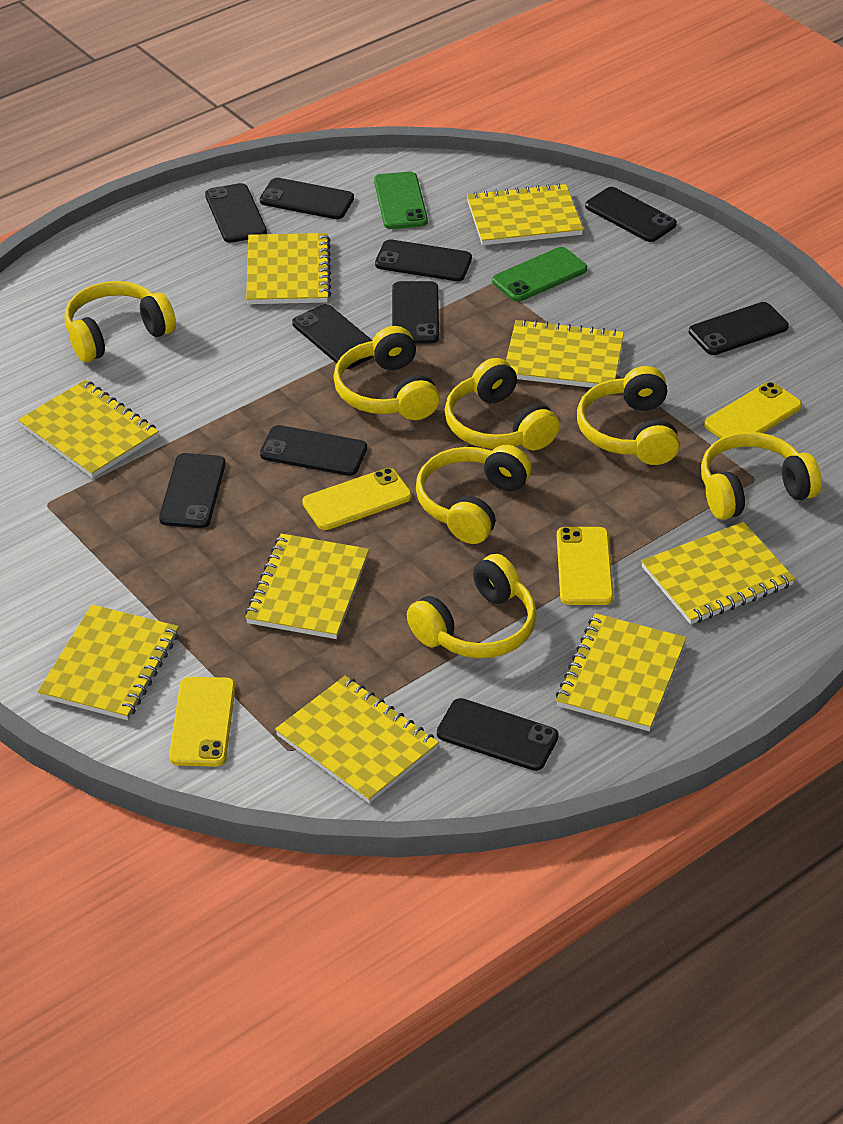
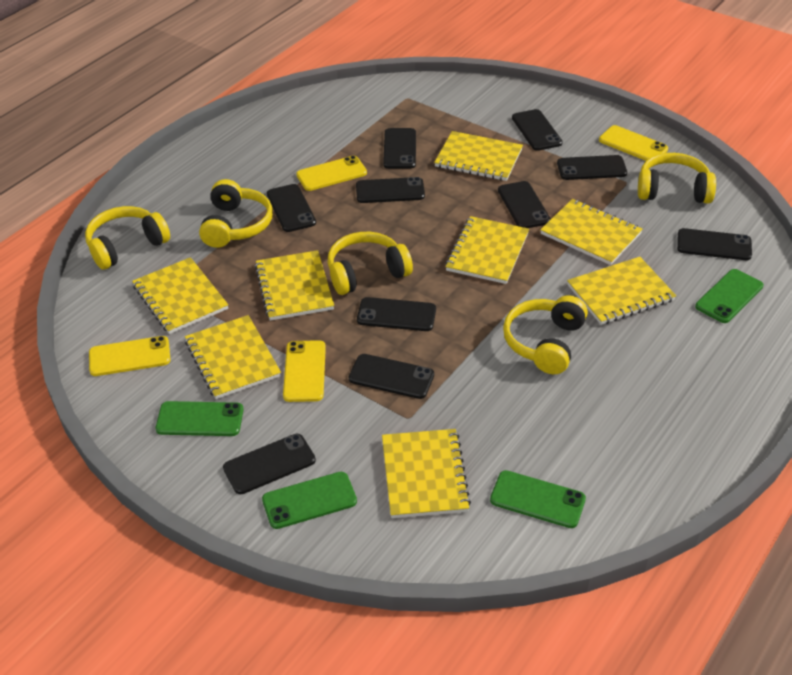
green phone: 2 -> 4
yellow headphones: 7 -> 5
yellow notebook: 9 -> 8

